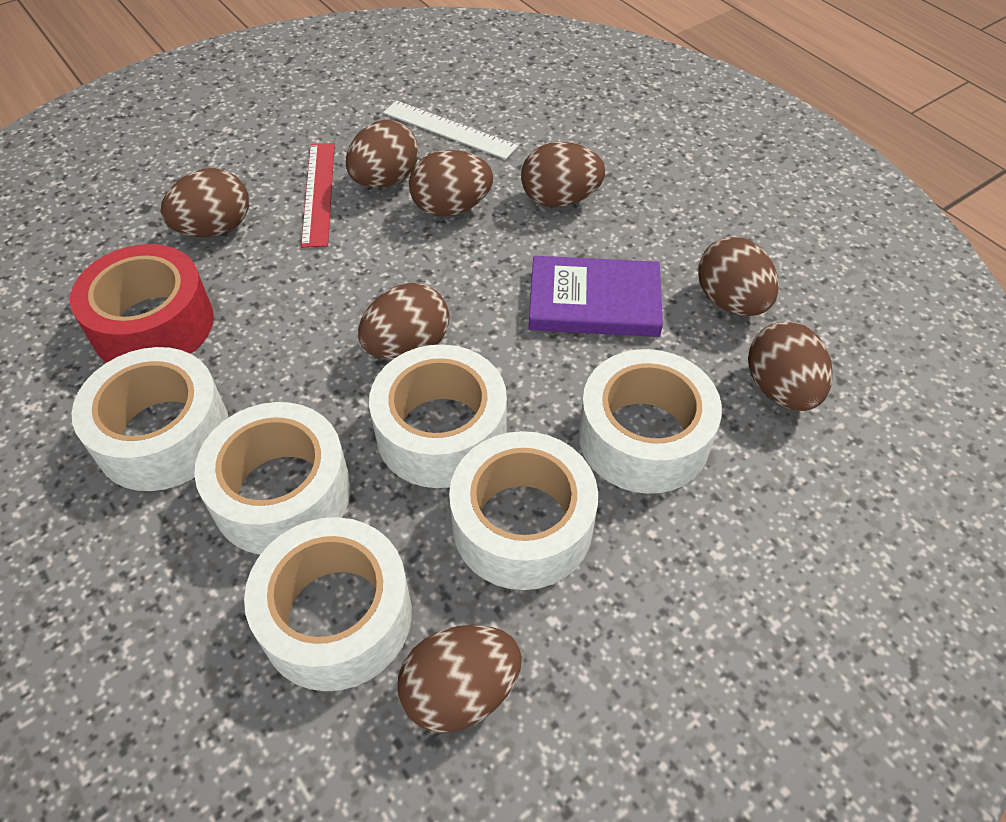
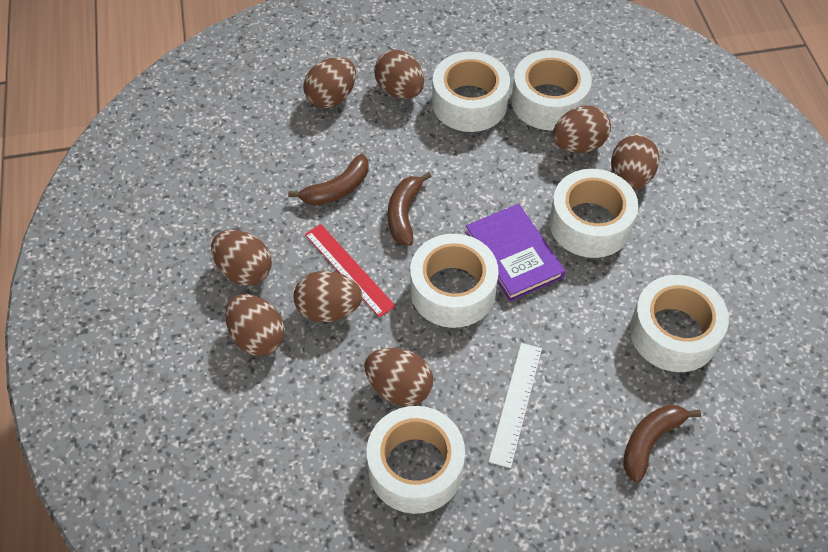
brown banana: 0 -> 3
red tape: 1 -> 0

